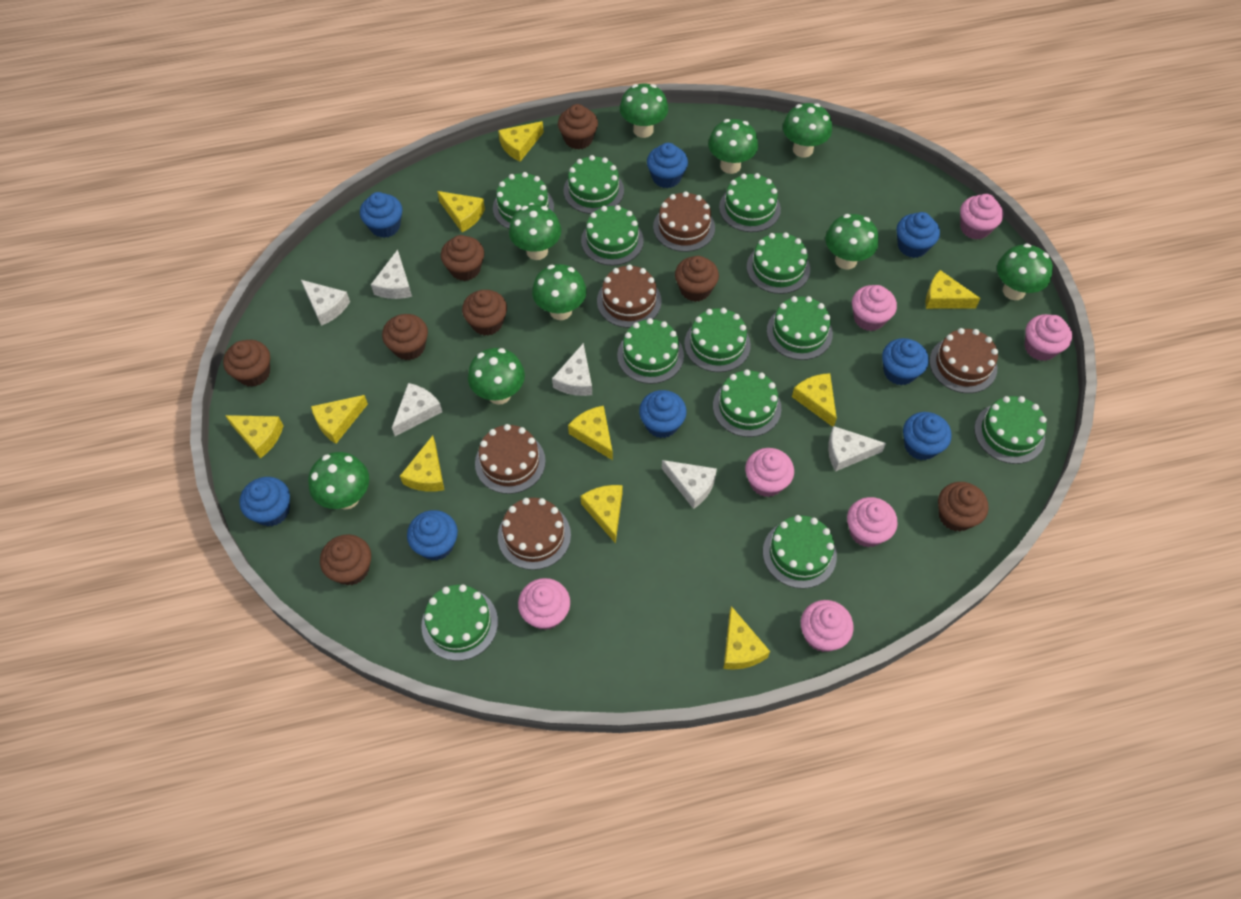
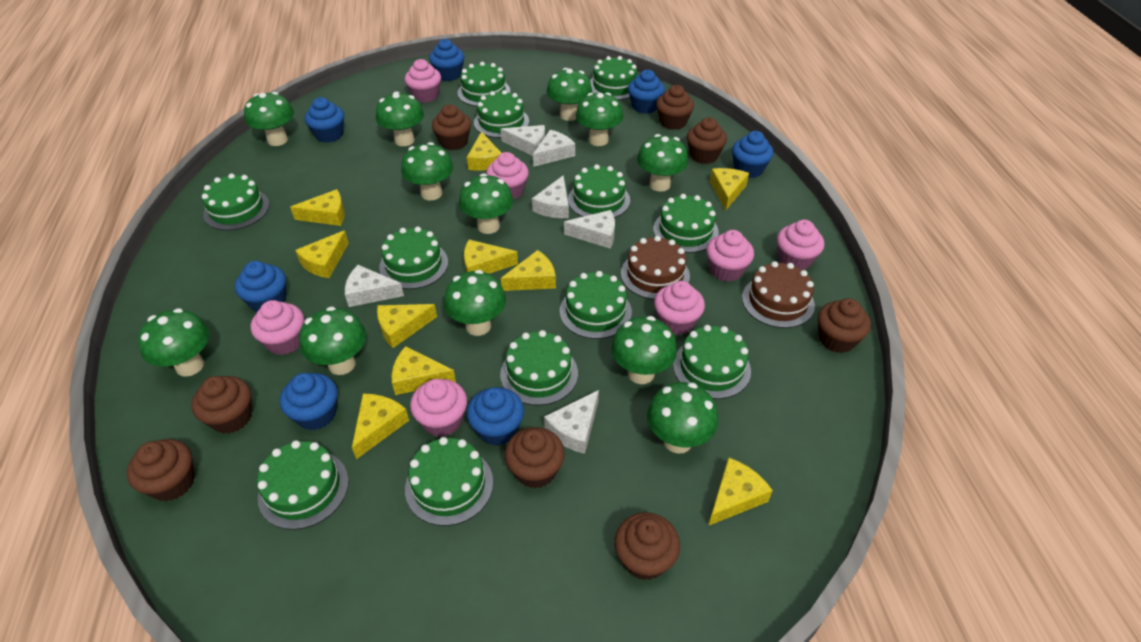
blue cupcake: 8 -> 7
brown cake: 5 -> 2
green mushroom: 9 -> 12

